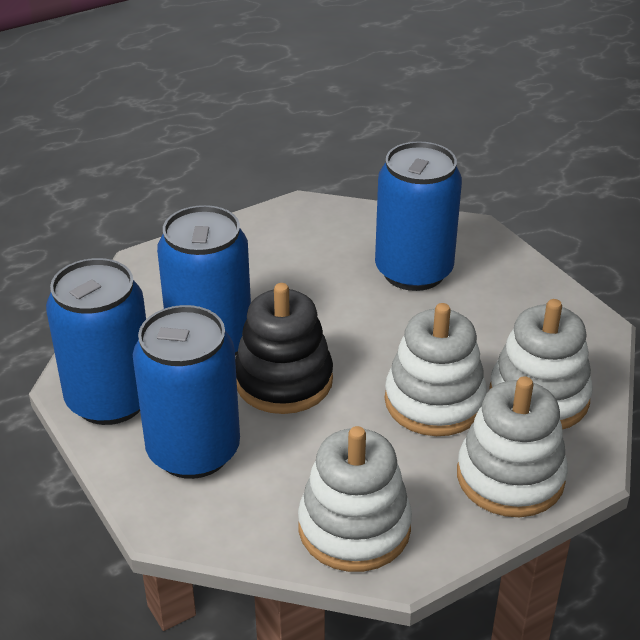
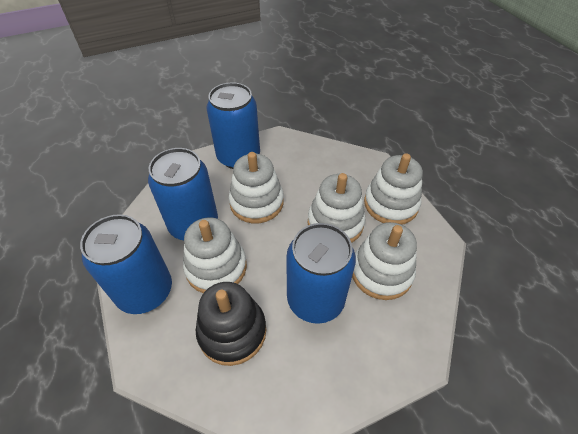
white stacking toy: 4 -> 5

